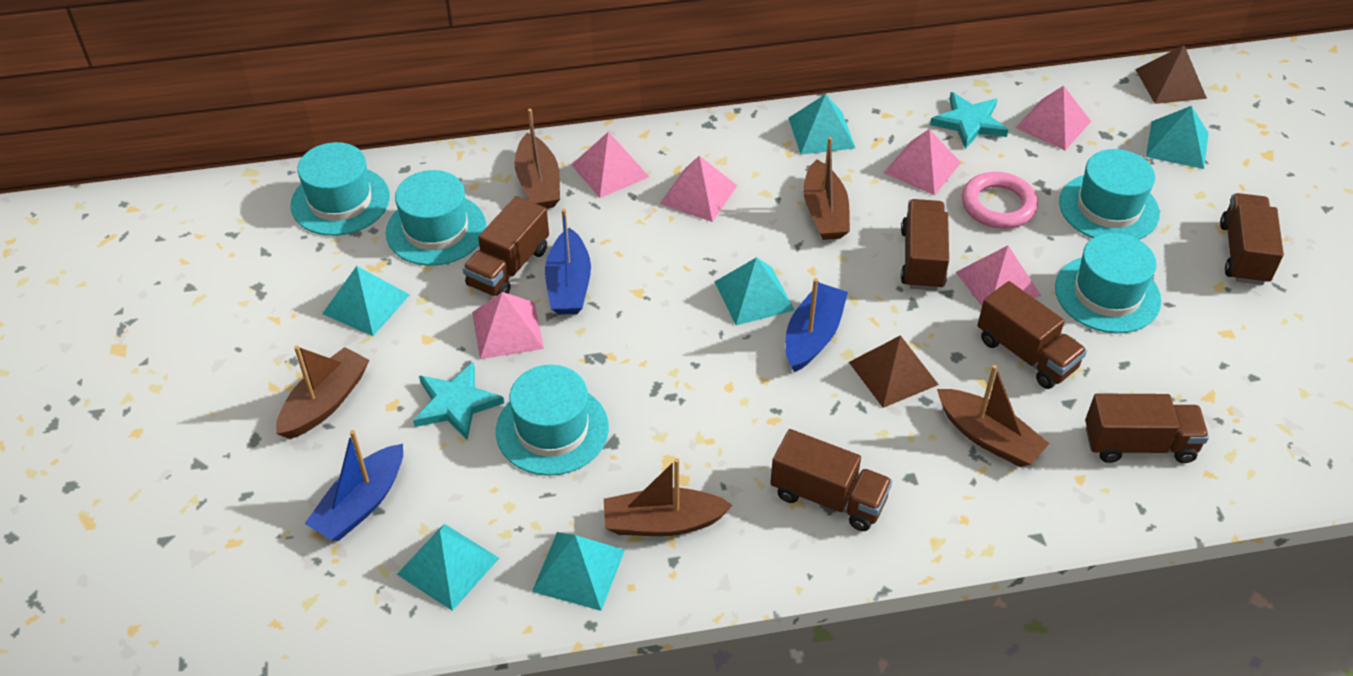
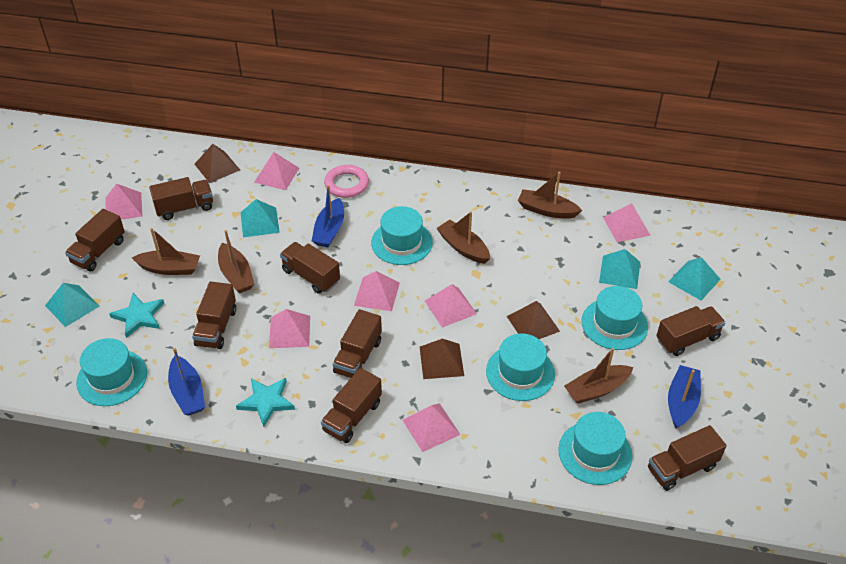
brown pyramid: 2 -> 3
brown truck: 6 -> 8
pink pyramid: 6 -> 7
turquoise pyramid: 6 -> 4

